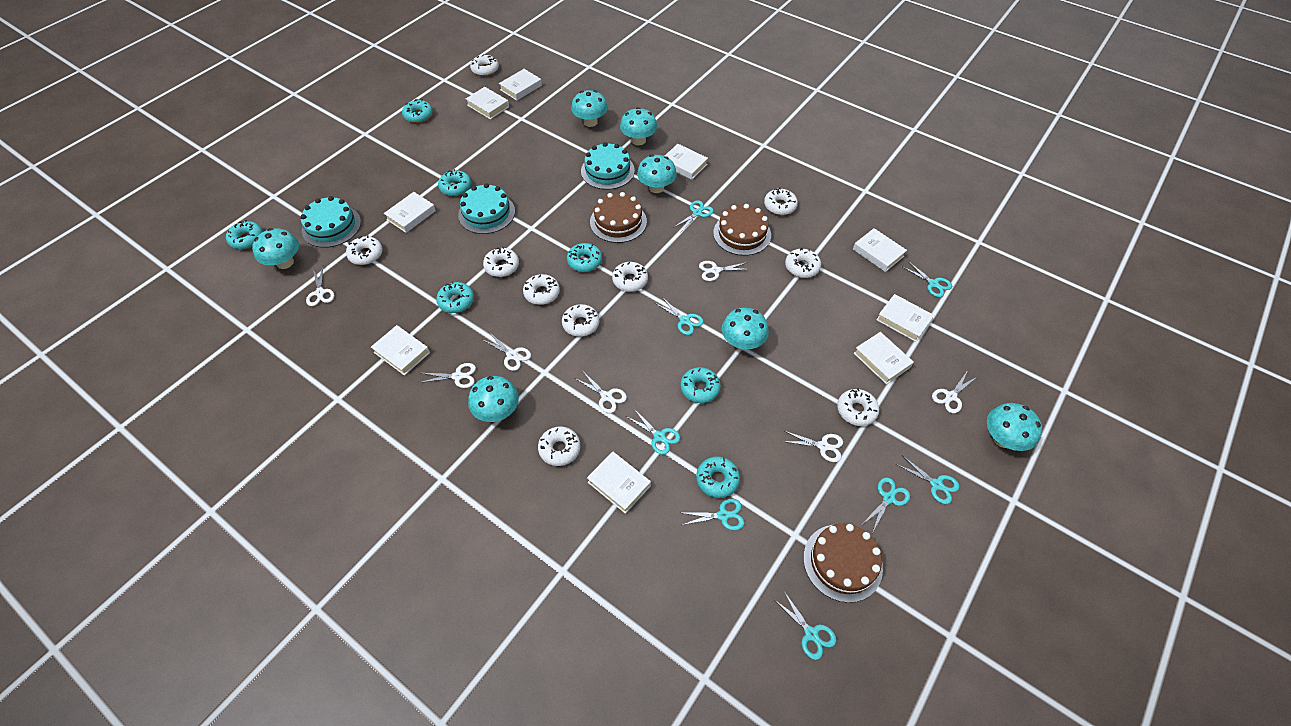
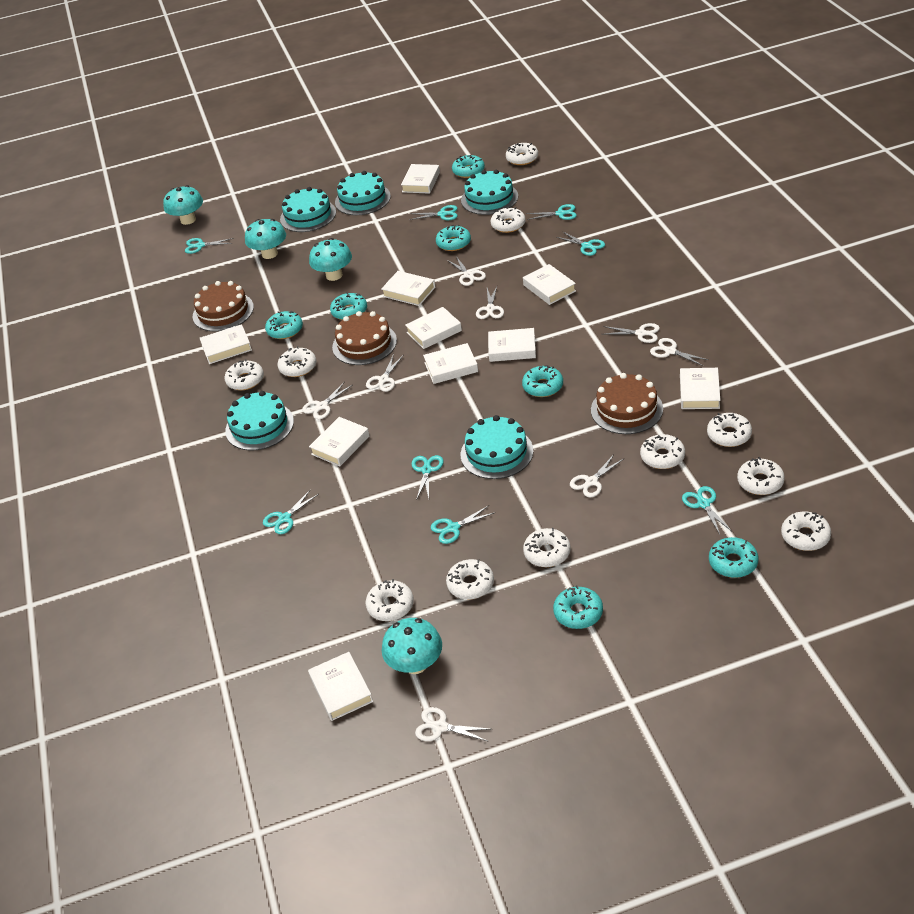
turquoise cake: 3 -> 5
turquoise mushroom: 7 -> 4
white book: 9 -> 10
white donut: 10 -> 11
white scissors: 7 -> 8

